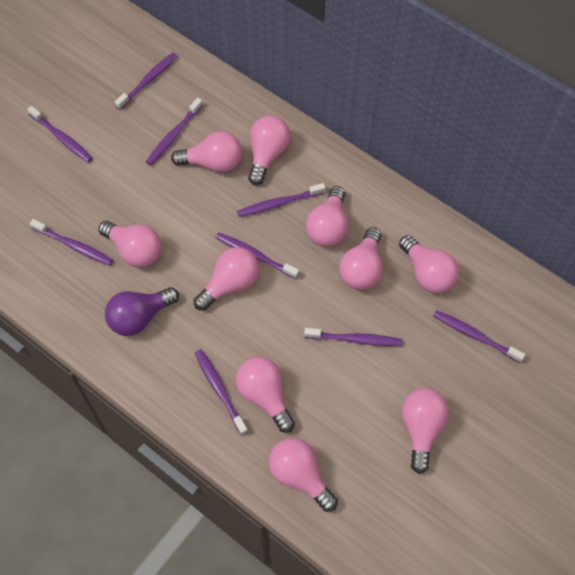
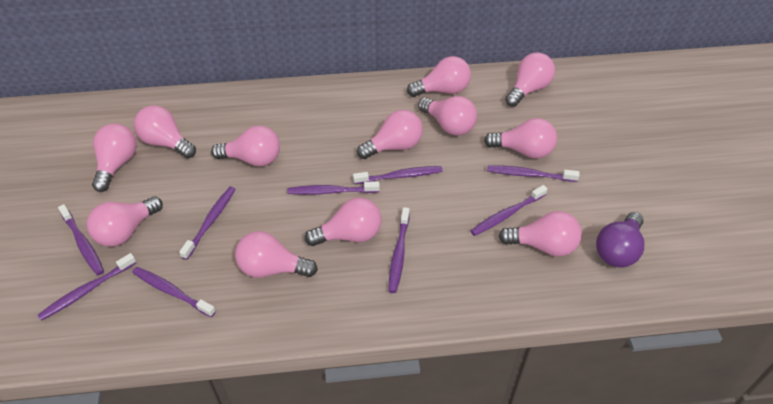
pink light bulb: 10 -> 12

